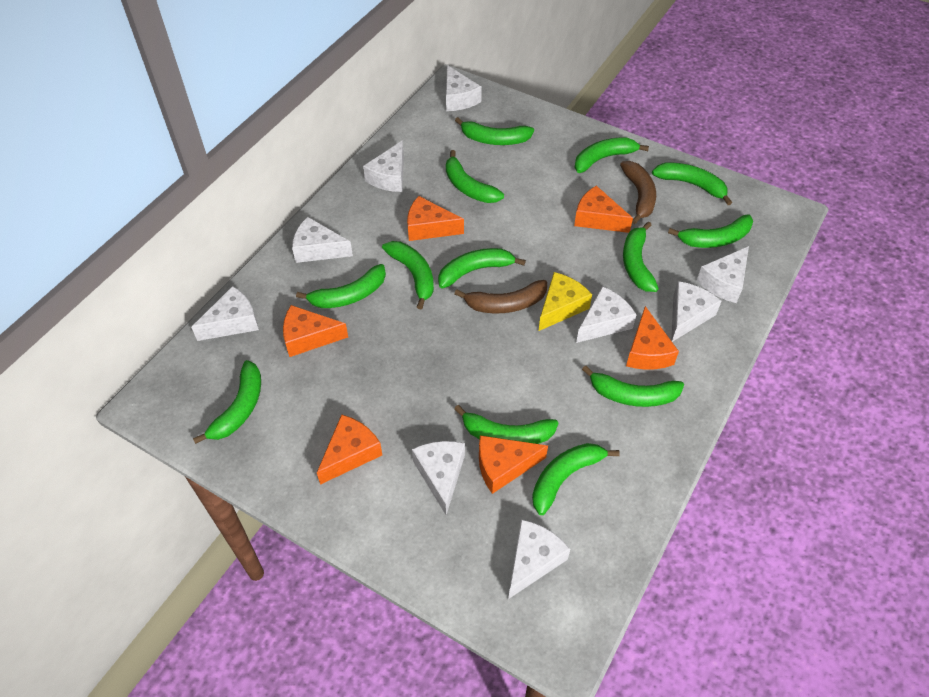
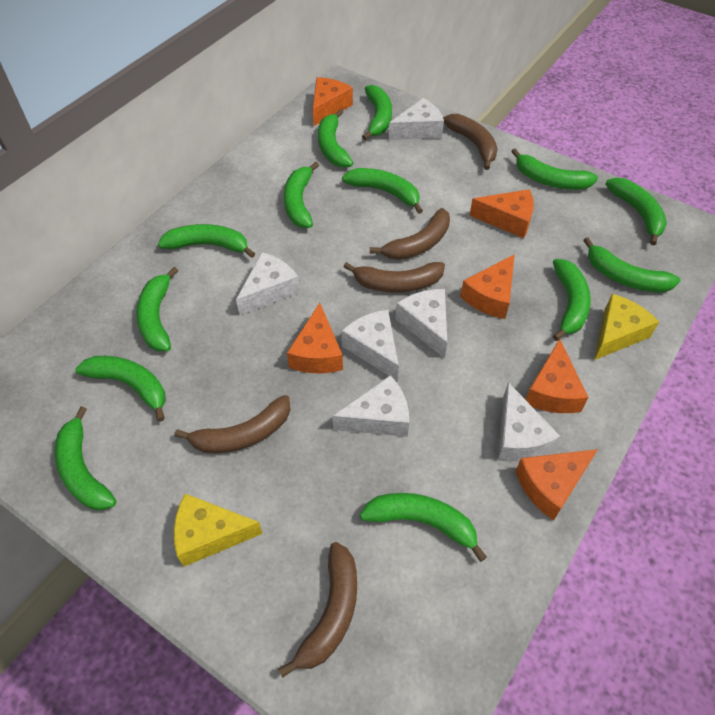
brown banana: 2 -> 5
white cheese: 9 -> 6
yellow cheese: 1 -> 2

